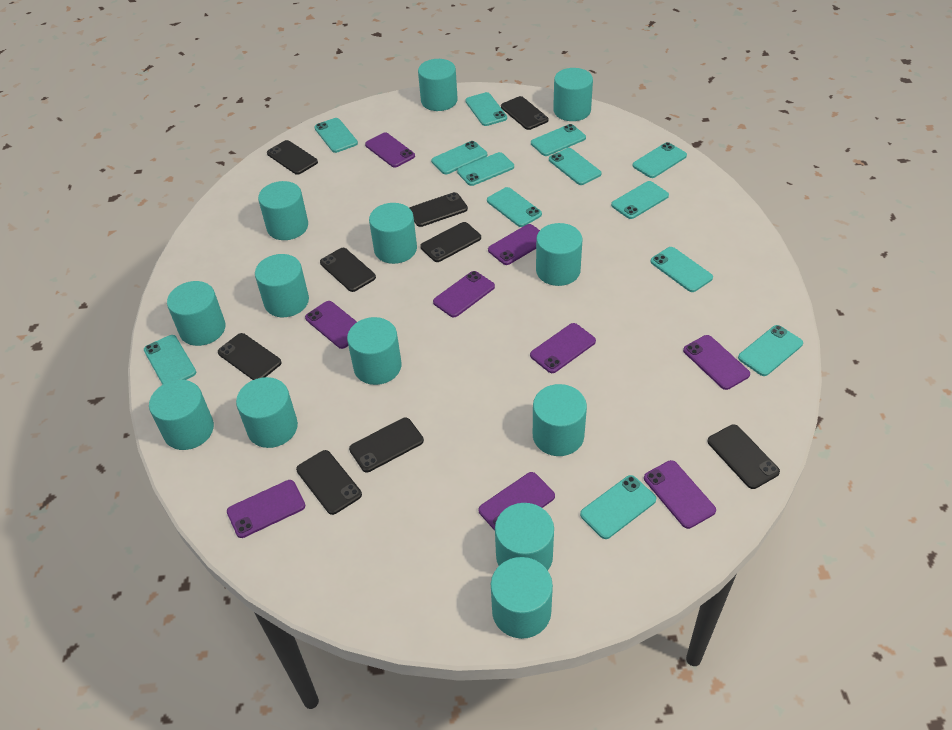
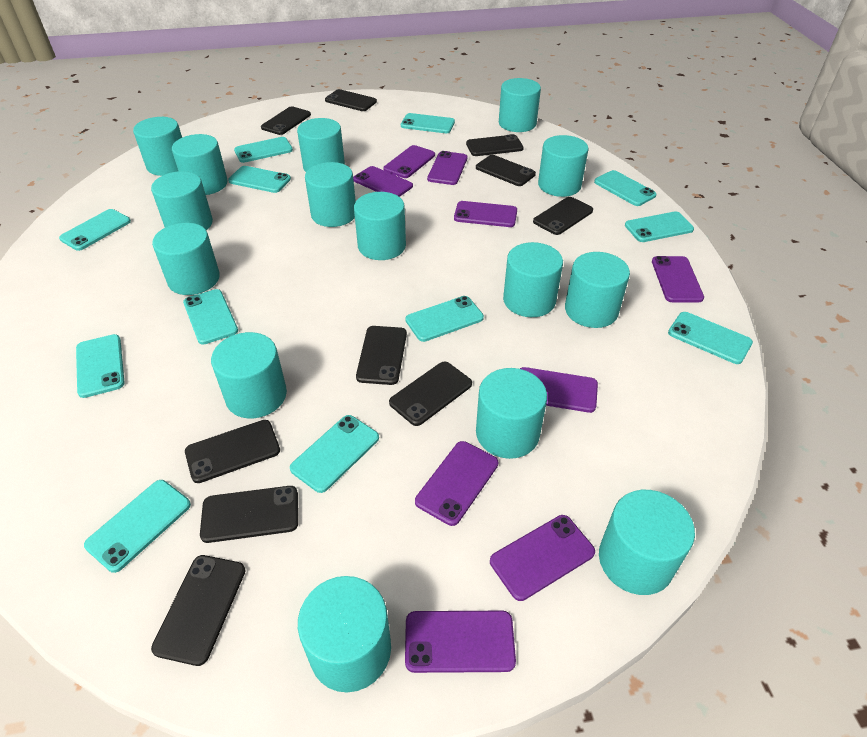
black phone: 9 -> 10
turquoise cylinder: 13 -> 15
turquoise phone: 13 -> 12

